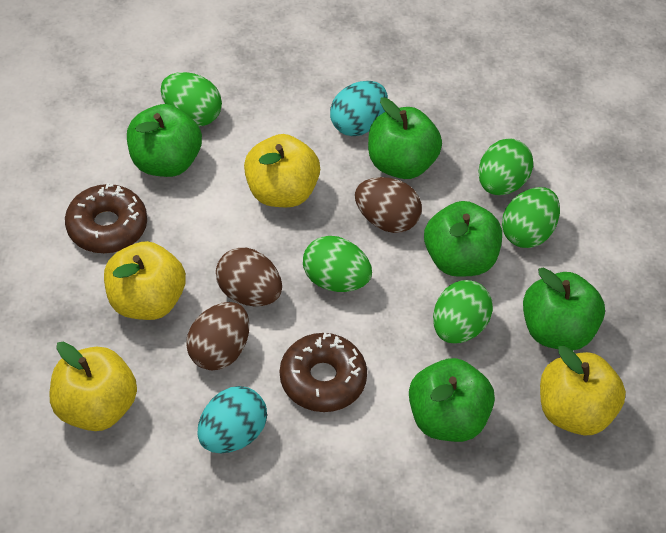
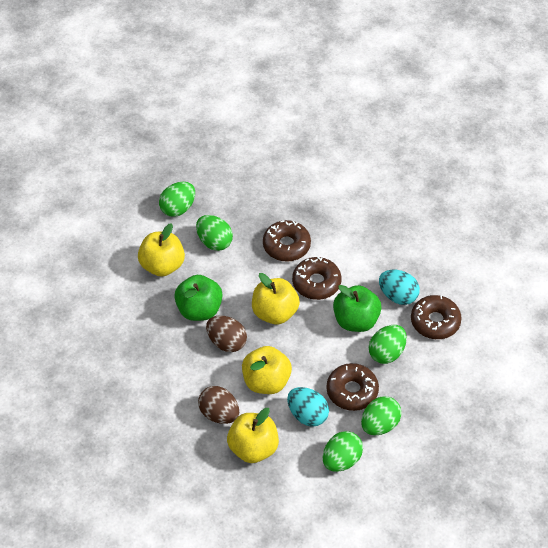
brown donut: 2 -> 4
brown egg: 3 -> 2
green apple: 5 -> 2

